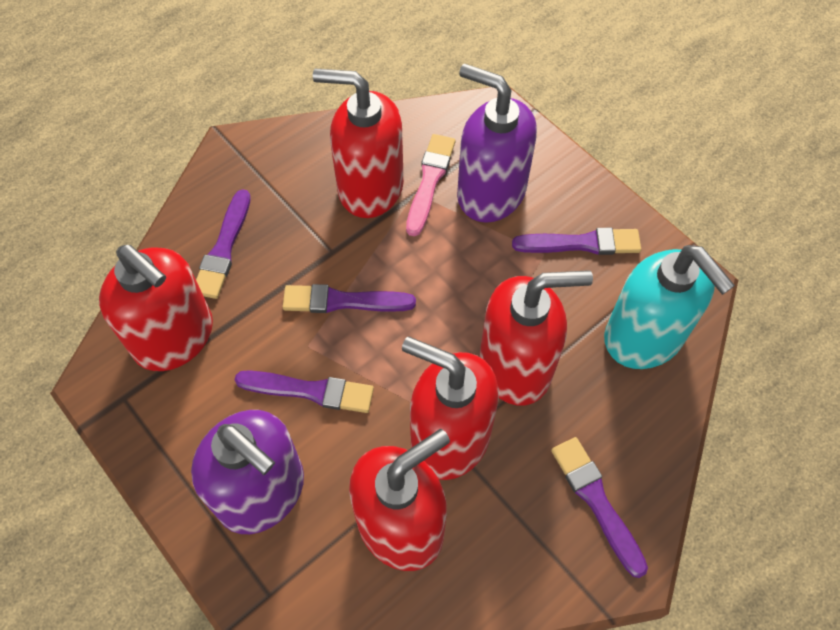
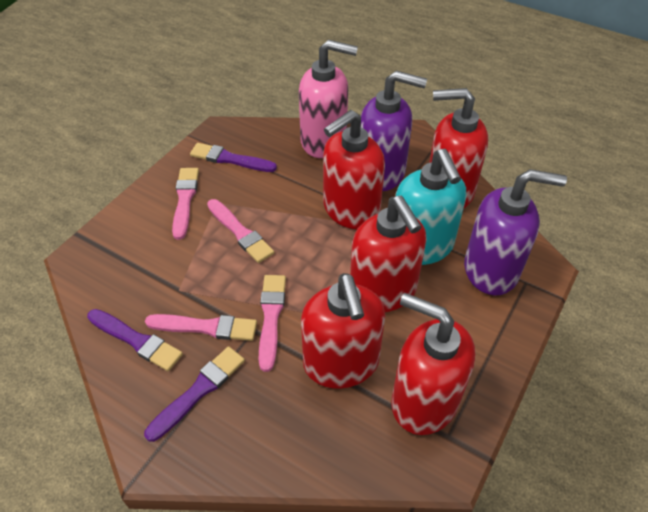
pink brush: 1 -> 4
pink soap dispenser: 0 -> 1
purple brush: 5 -> 3

